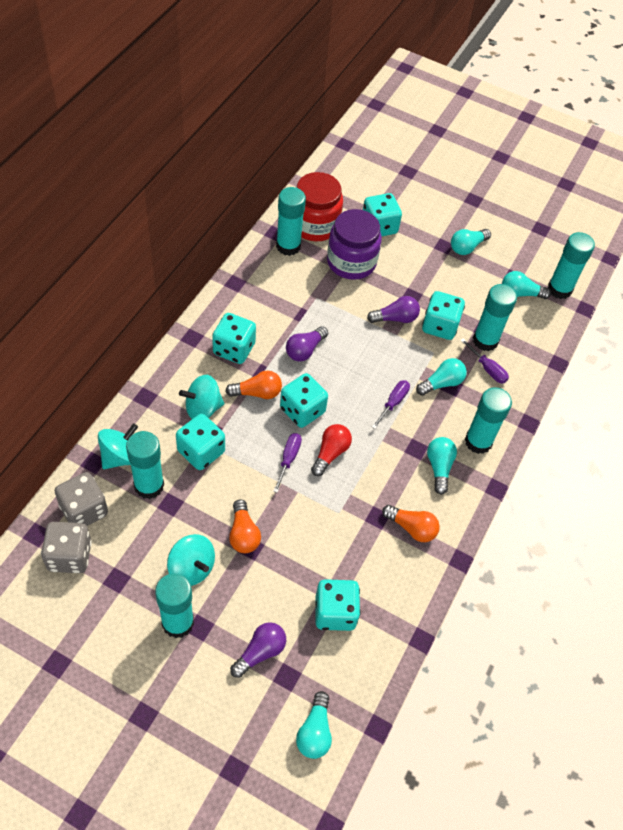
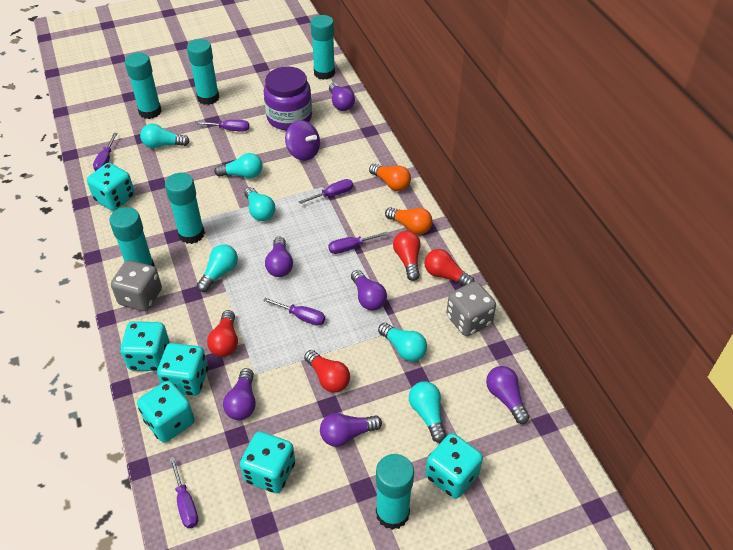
orange light bulb: 3 -> 2
purple light bulb: 3 -> 6
purple screwdriver: 3 -> 6
purple spinning top: 0 -> 1
red jar: 1 -> 0
red light bulb: 1 -> 4
turquoise light bulb: 5 -> 6
turquoise spinning top: 3 -> 0

